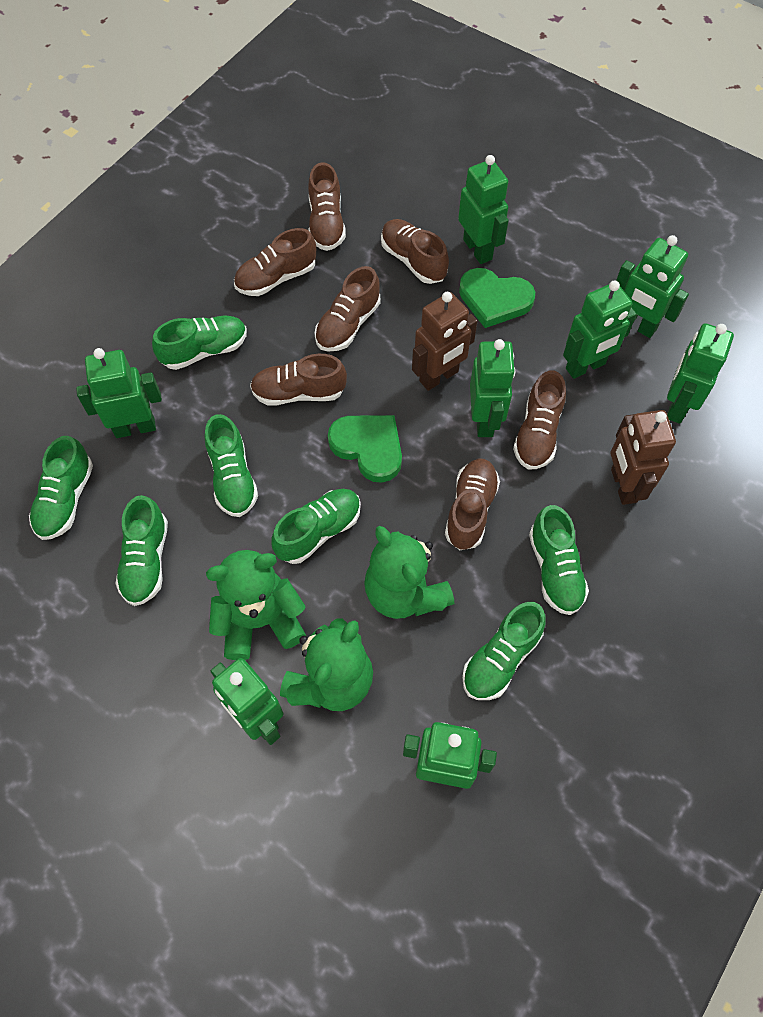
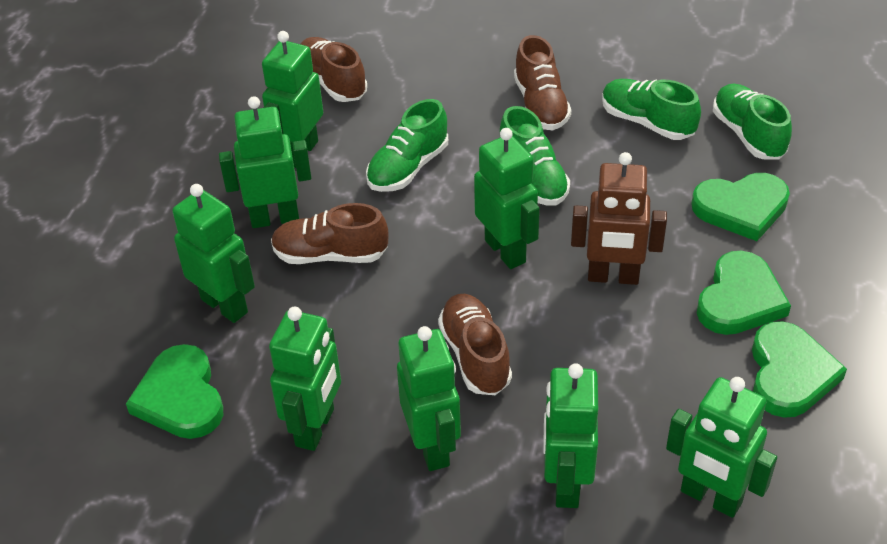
brown robot: 2 -> 1
brown shoe: 7 -> 4
green heart: 2 -> 4
green shoe: 7 -> 4
green teddy bear: 3 -> 0

